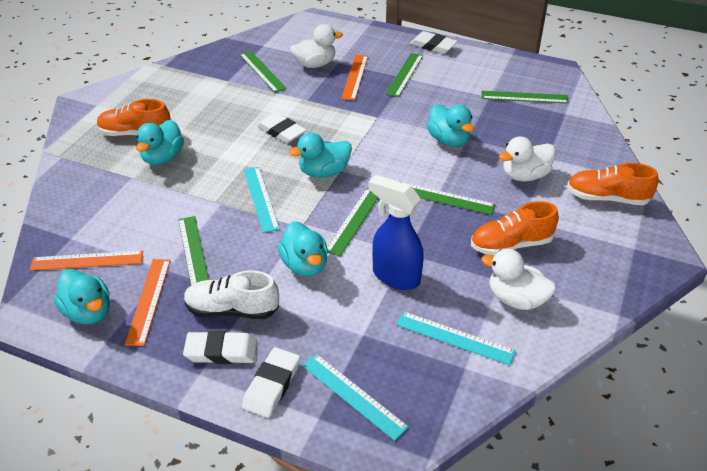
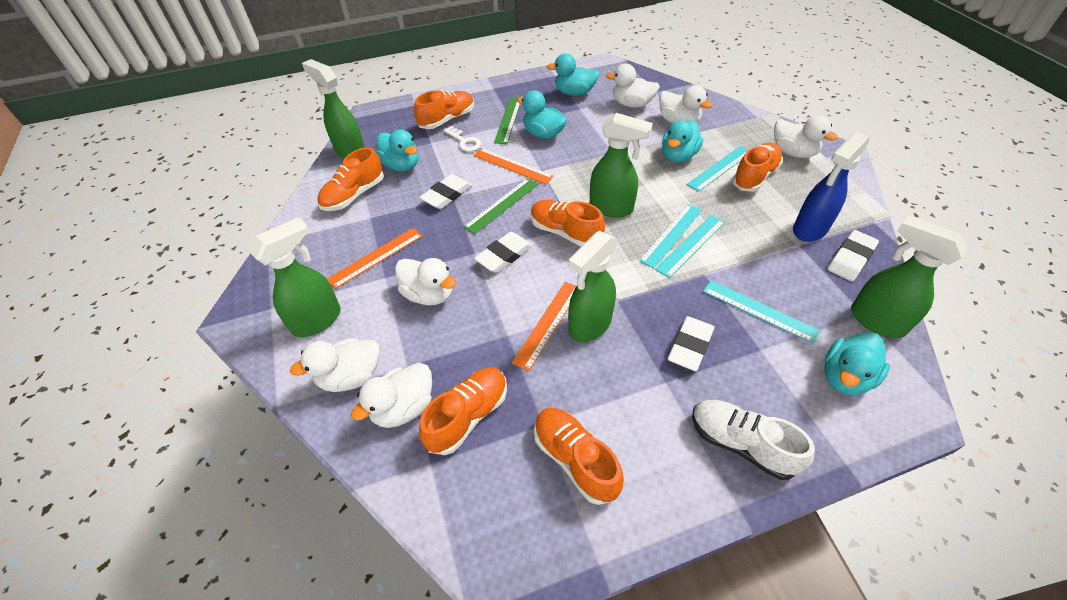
green ruler: 6 -> 2
green spray bottle: 0 -> 5
orange shoe: 3 -> 6
turquoise ruler: 3 -> 4
white duck: 3 -> 6
white key: 0 -> 1

